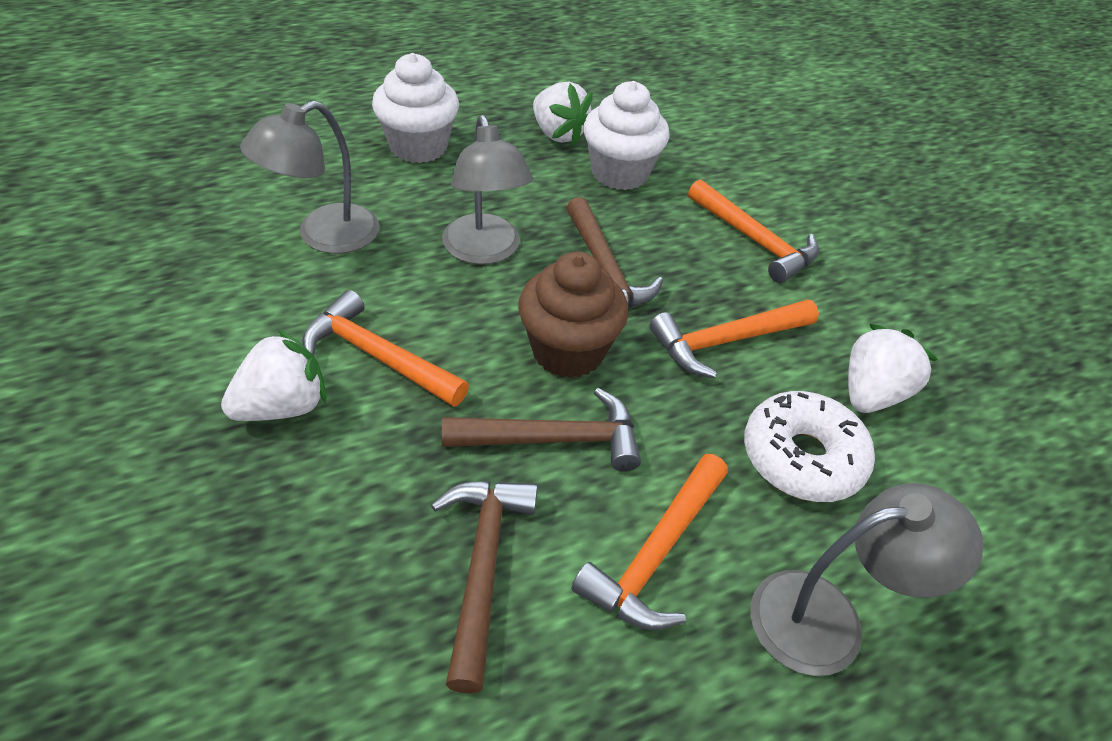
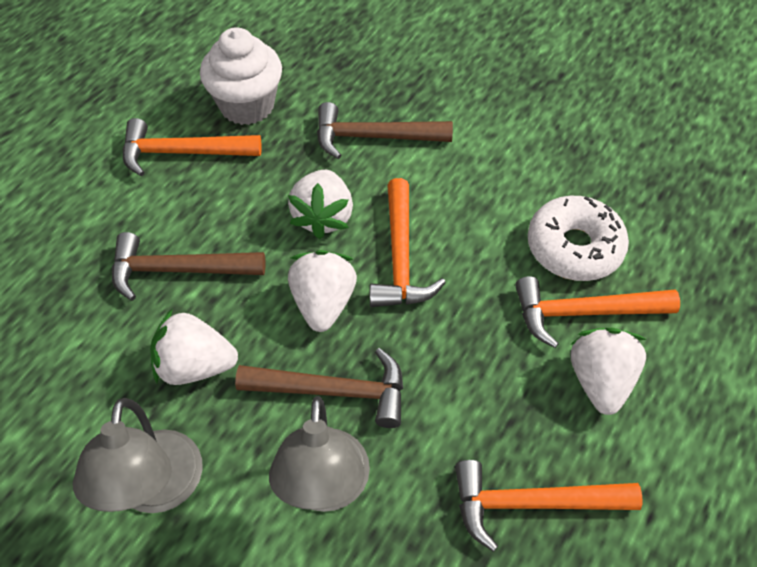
brown cupcake: 1 -> 0
grey lamp: 3 -> 2
white cupcake: 2 -> 1
white strawberry: 3 -> 4

